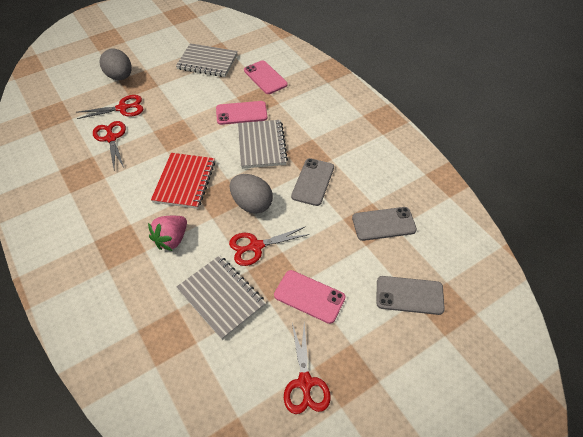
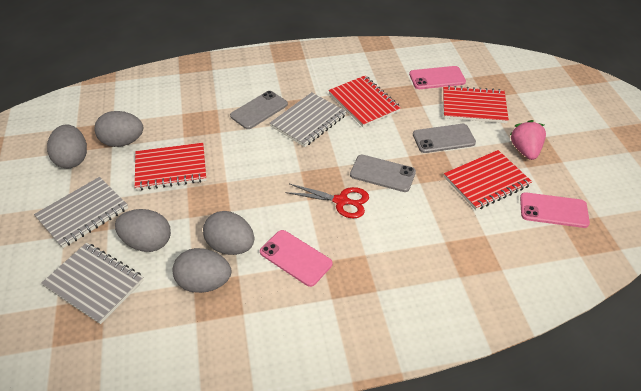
grey egg: 2 -> 5
red notebook: 1 -> 4
red scissors: 4 -> 1

